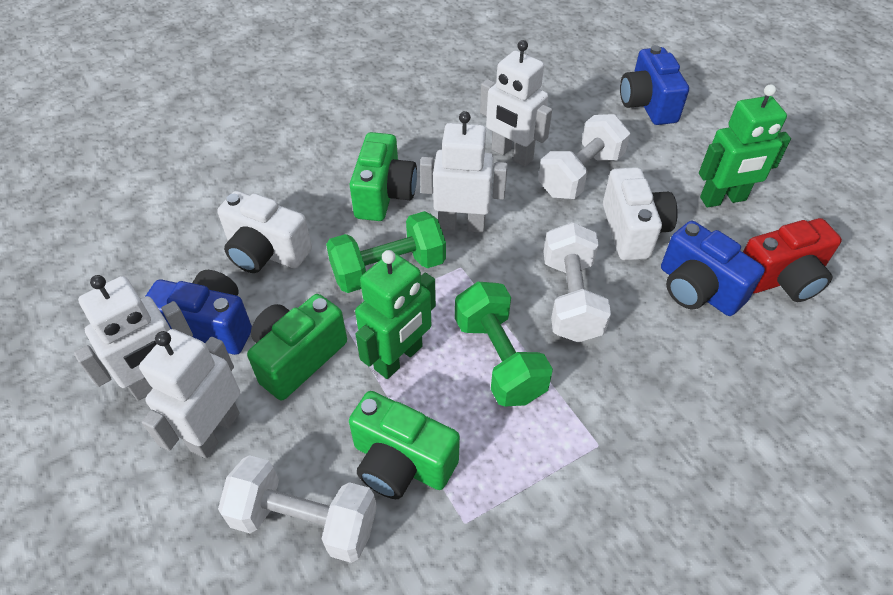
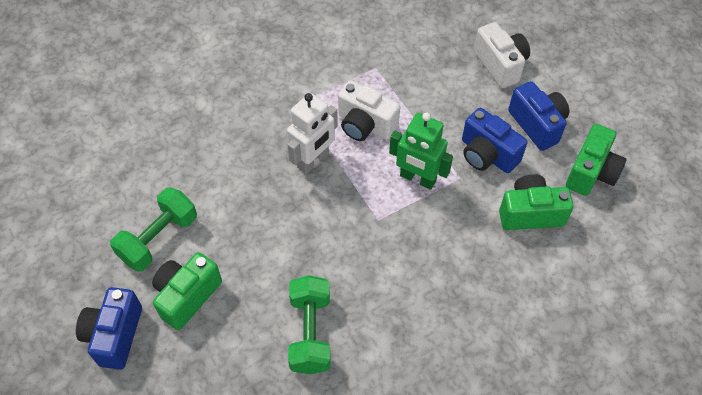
green robot: 2 -> 1
red camera: 1 -> 0
white dumbbell: 3 -> 0
white robot: 4 -> 1

